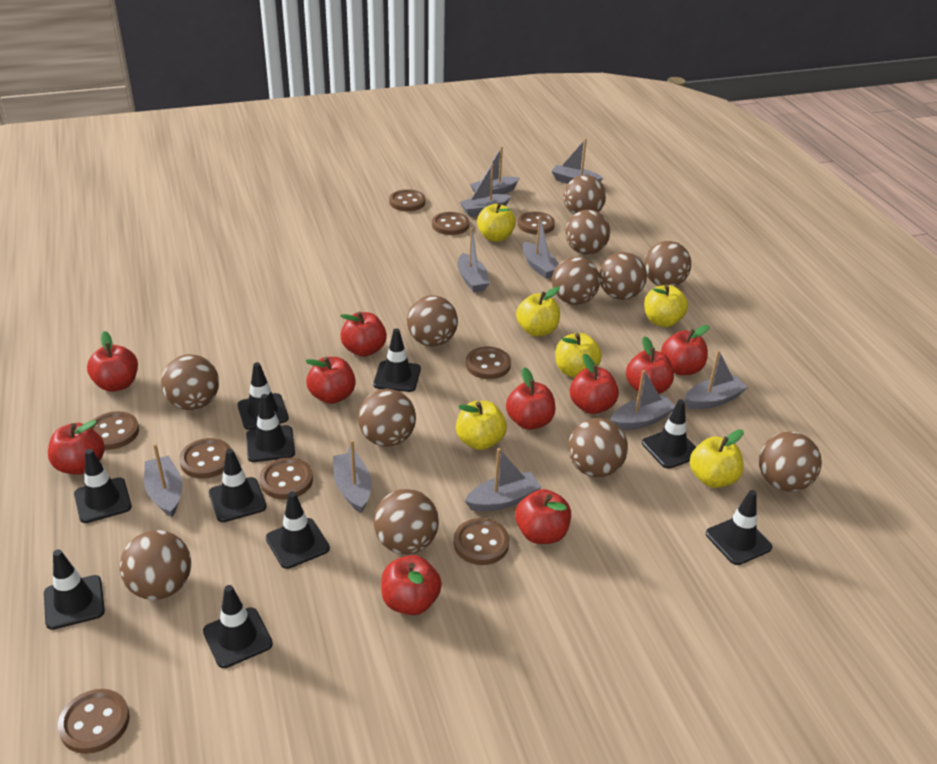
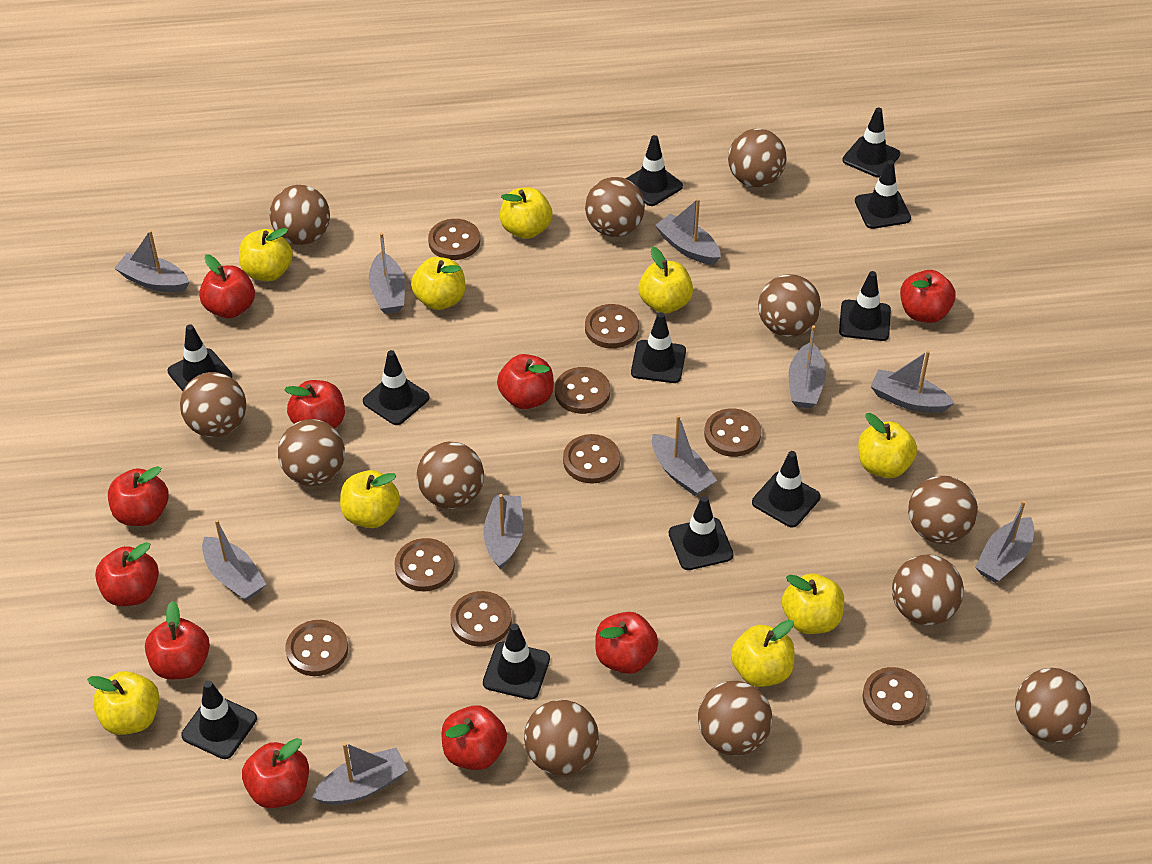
black traffic cone: 10 -> 11
yellow apple: 6 -> 9

